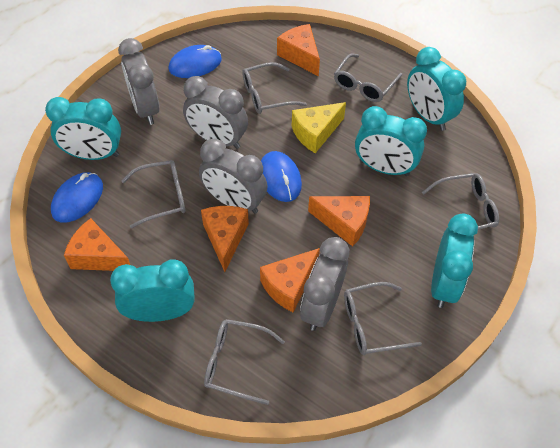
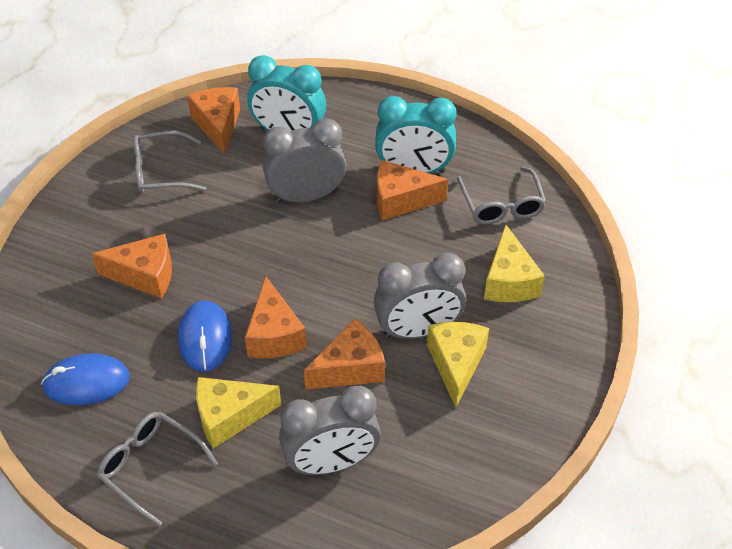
blue mouse: 3 -> 2
grey clock: 4 -> 3
grey glasses: 6 -> 3
turquoise clock: 5 -> 2
yellow cheese: 1 -> 3

